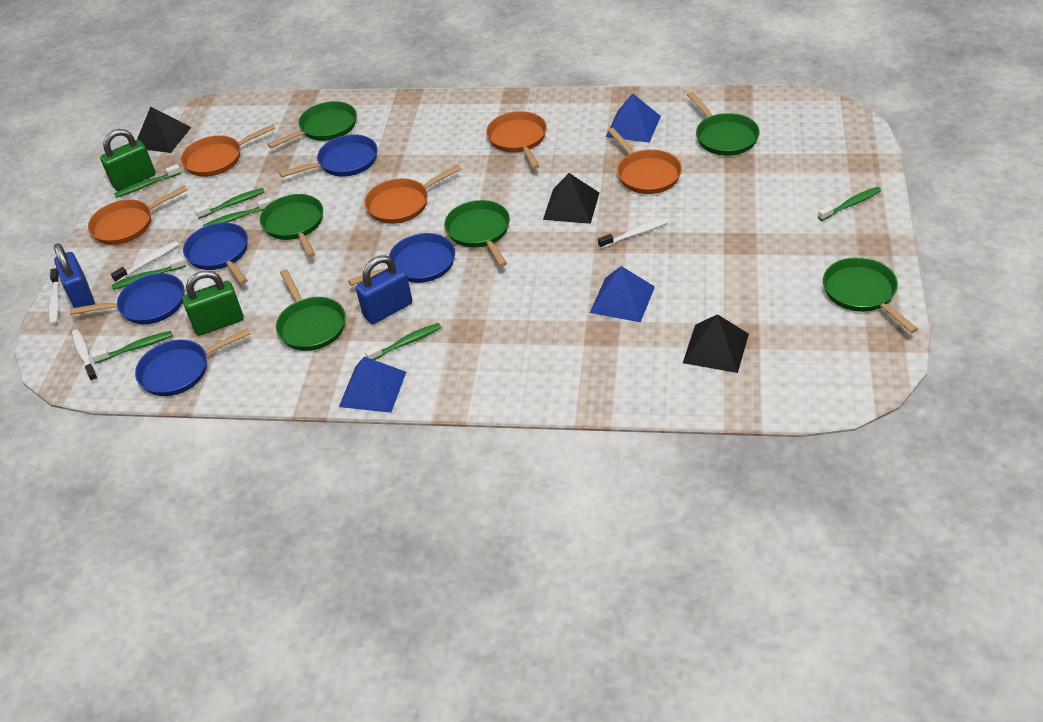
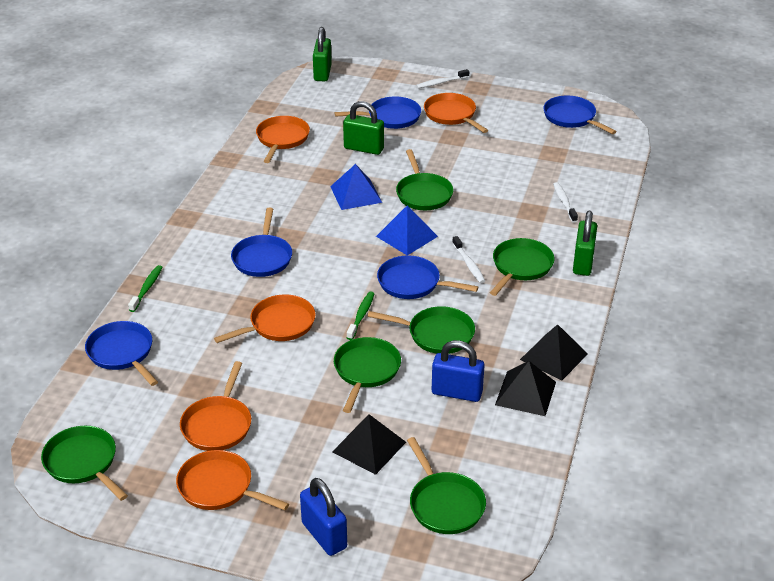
blue pyramid: 3 -> 2
green padlock: 2 -> 3
green toothbrush: 7 -> 2
white toothbrush: 4 -> 3

